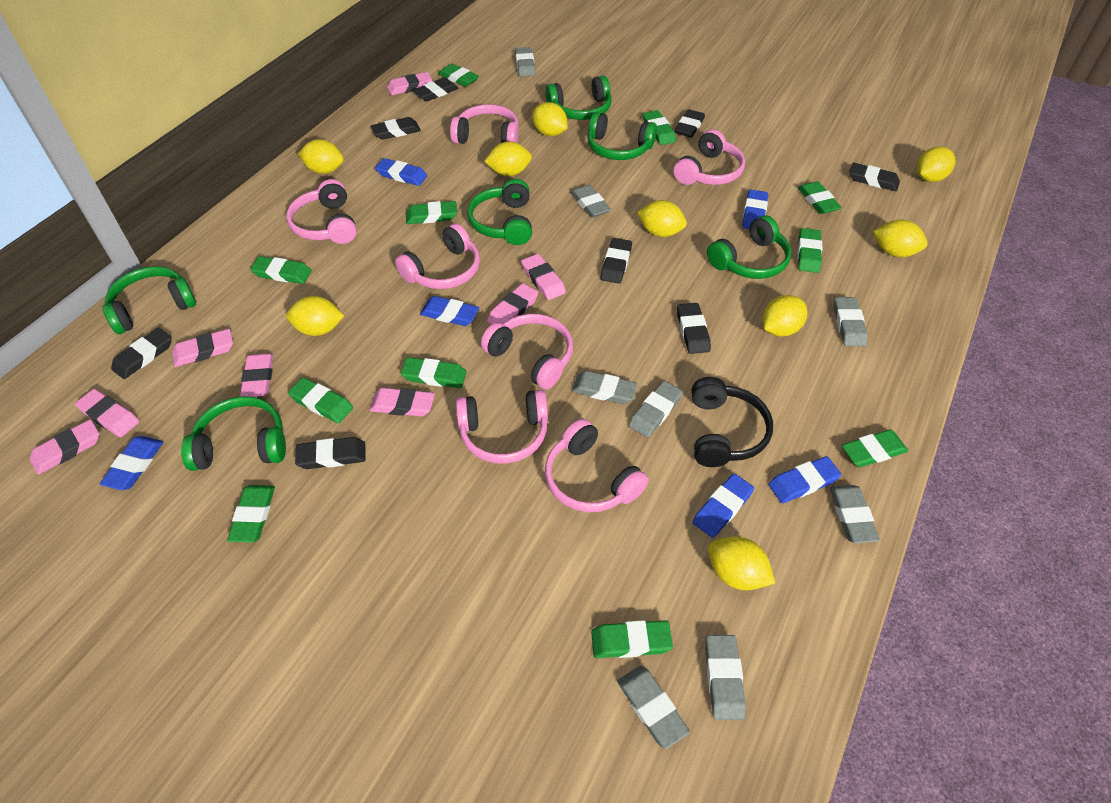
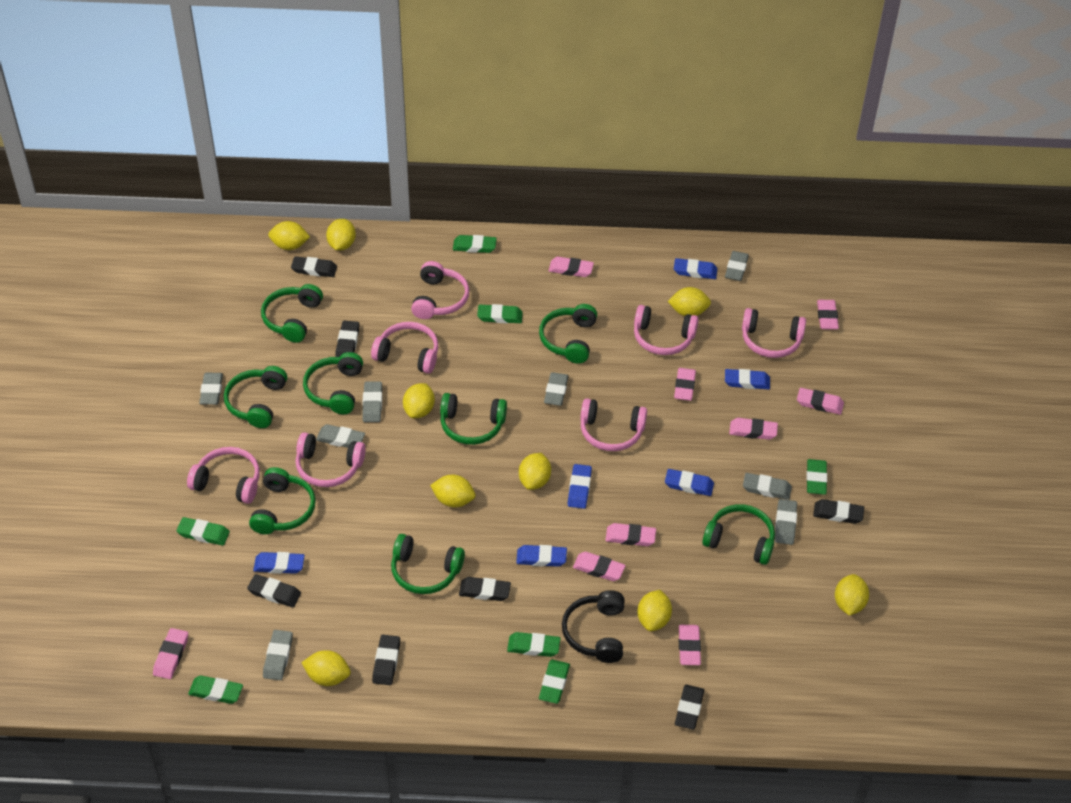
black eraser: 8 -> 7
green eraser: 11 -> 7
green headphones: 6 -> 8
pink eraser: 8 -> 9

